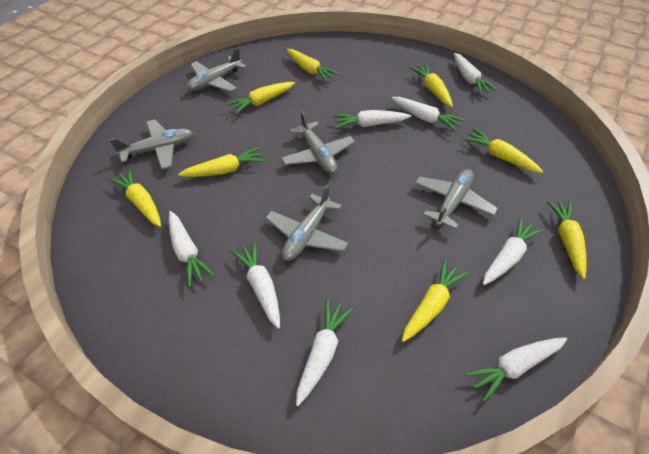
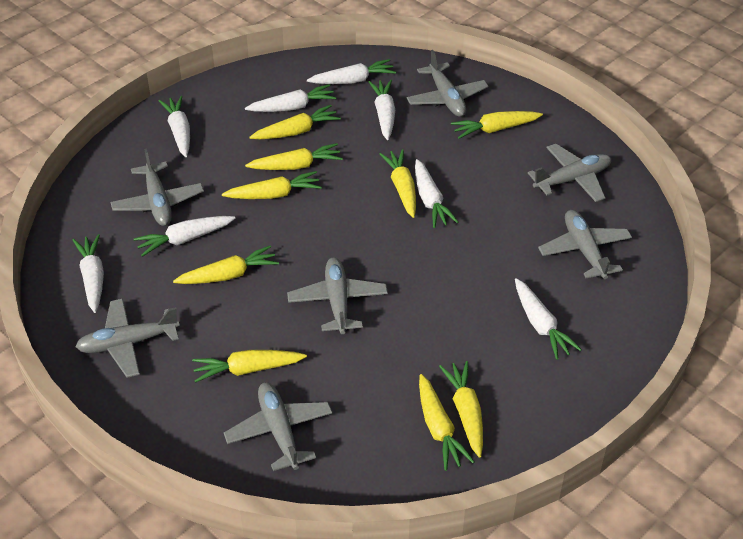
grey plane: 5 -> 7
yellow carrot: 8 -> 9

